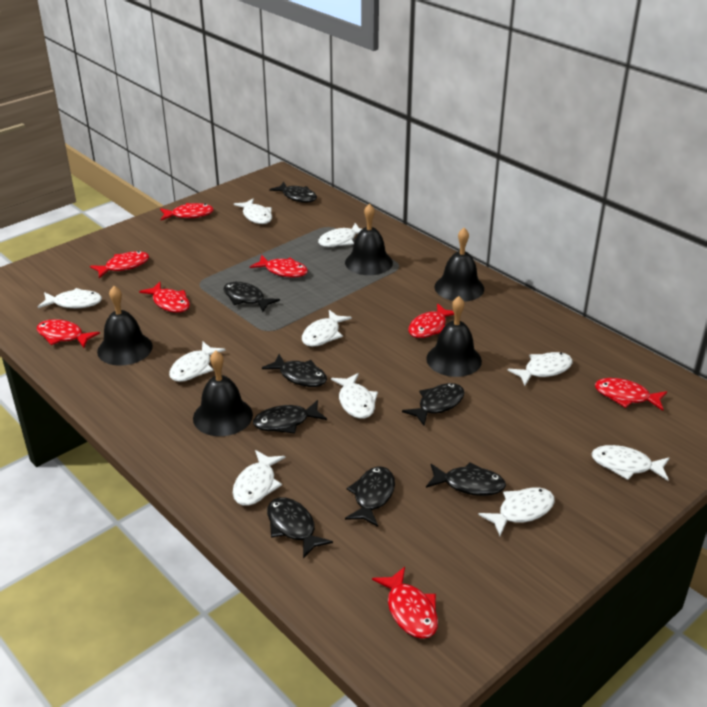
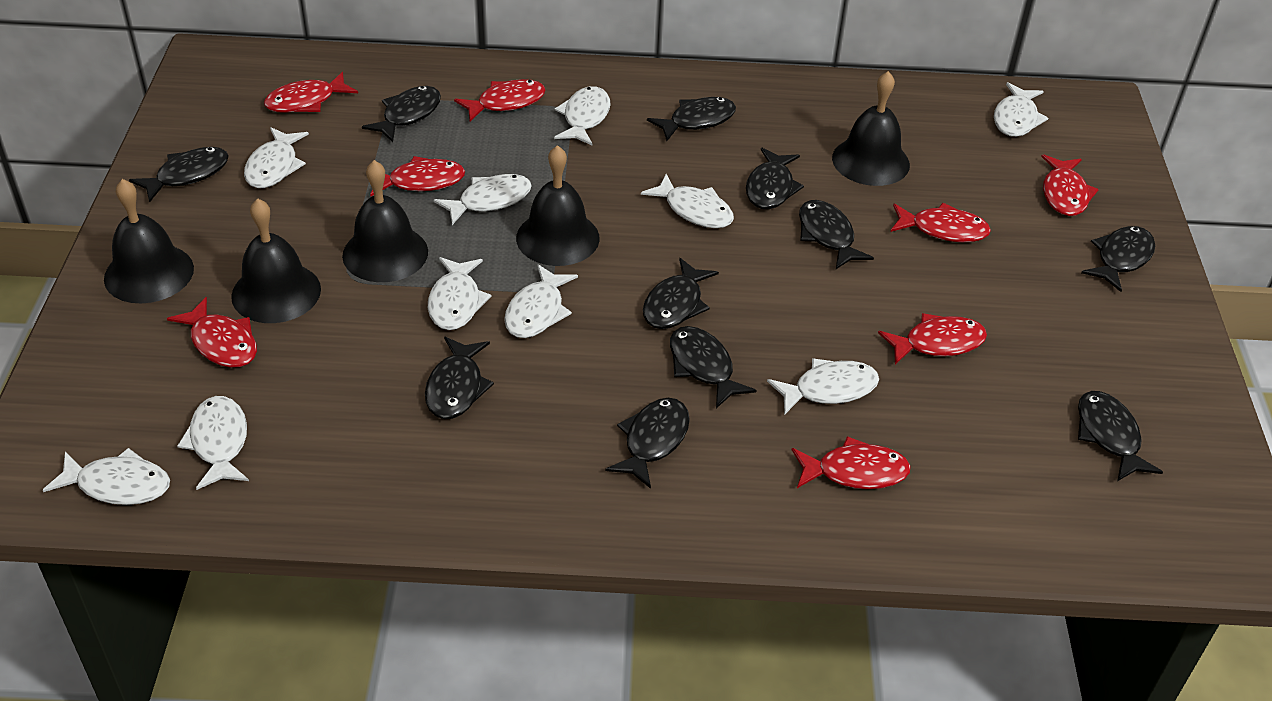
black fish: 8 -> 11

